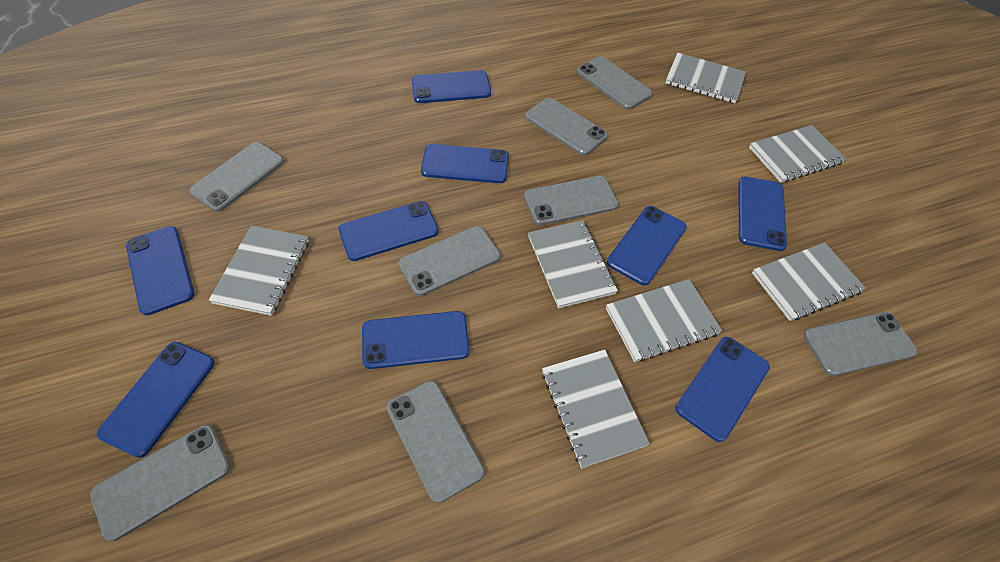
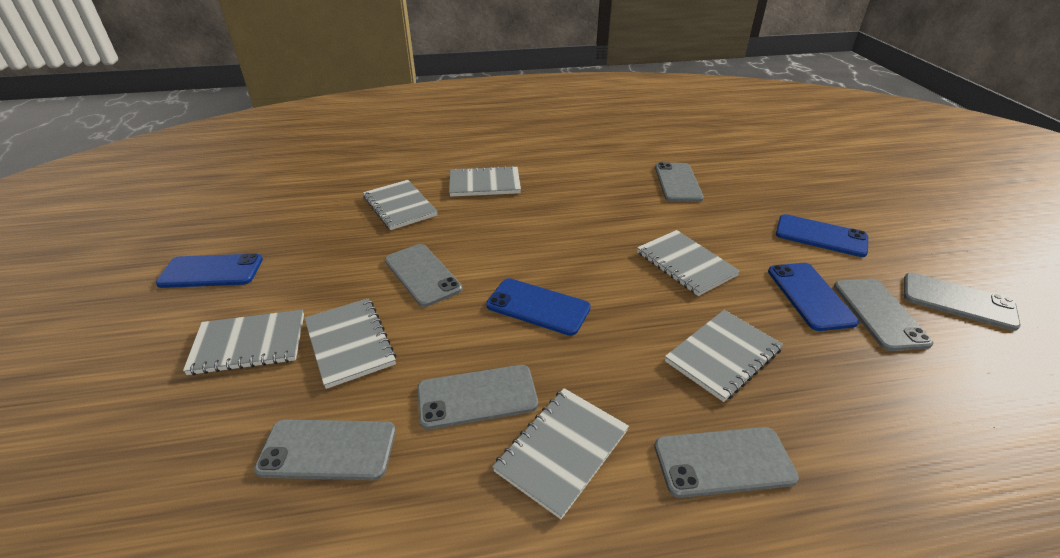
blue phone: 9 -> 4
grey phone: 8 -> 7

